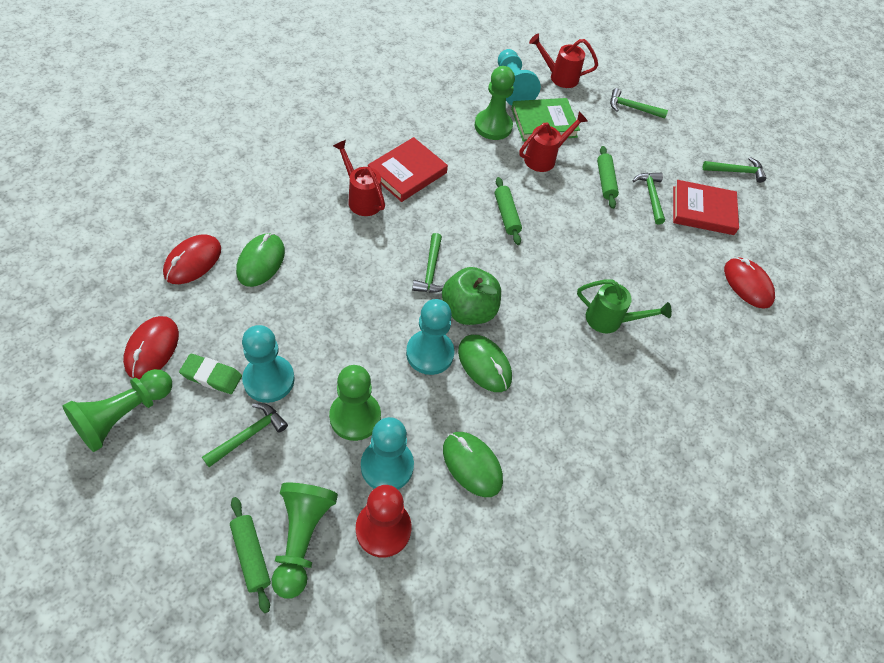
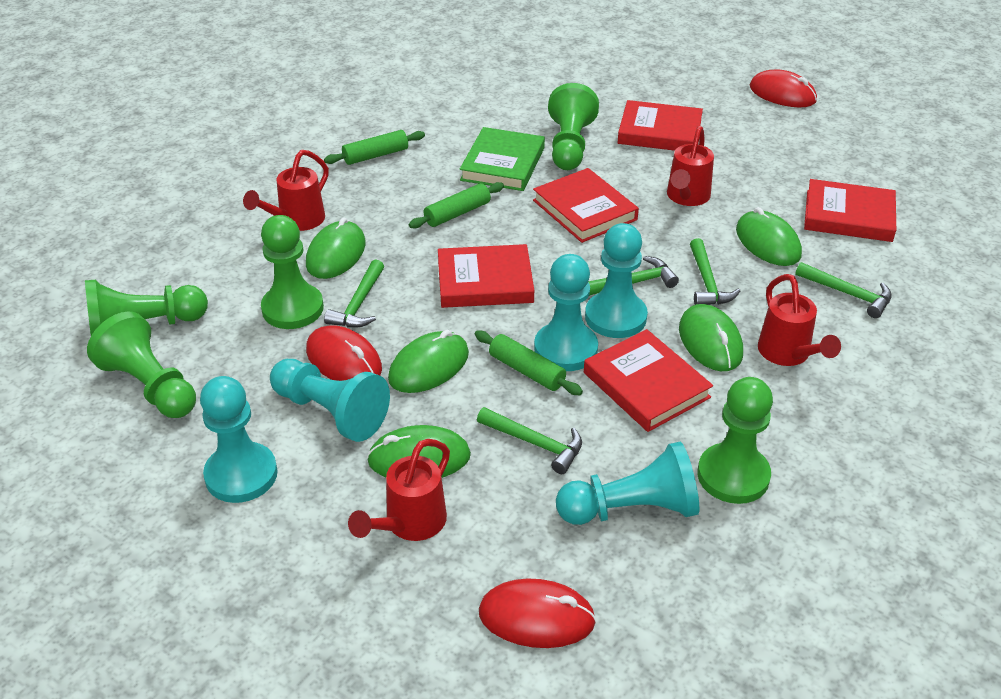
green apple: 1 -> 0
green eraser: 1 -> 0
green mouse: 3 -> 5
green pawn: 4 -> 5
green watering can: 1 -> 0
red book: 2 -> 5
red pawn: 1 -> 0
red watering can: 3 -> 4
turquoise pawn: 4 -> 5

